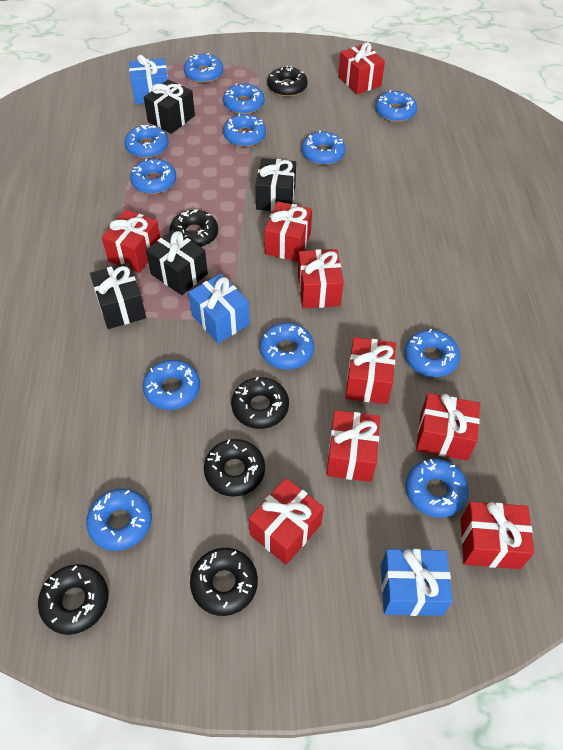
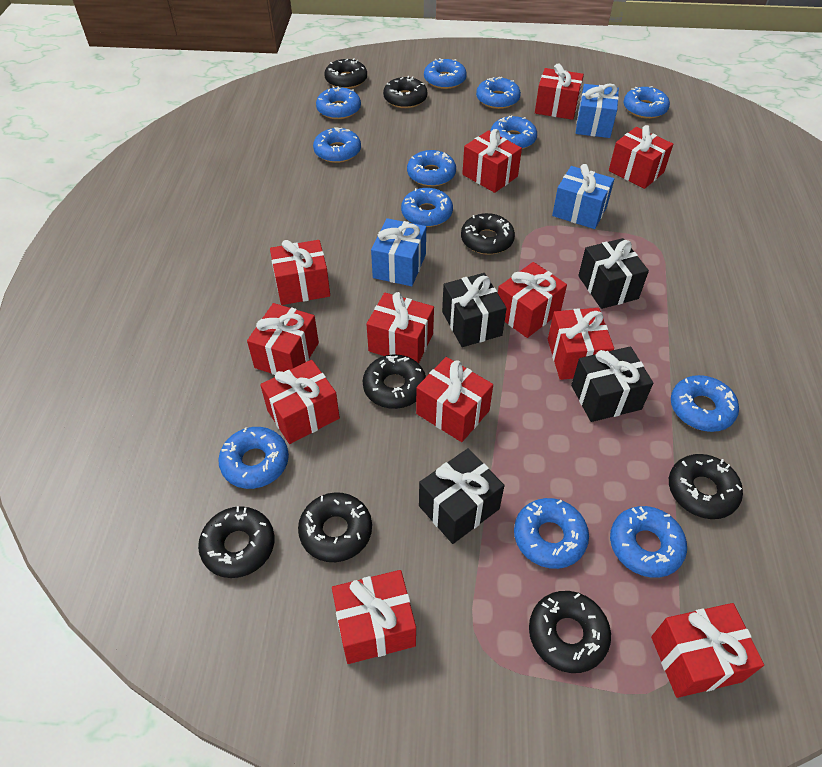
black donut: 6 -> 8
red gift: 9 -> 12

